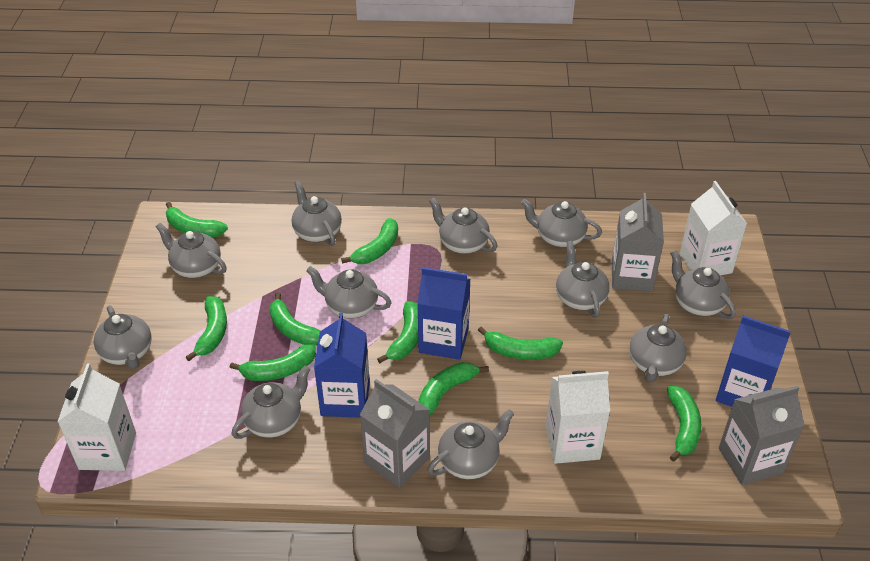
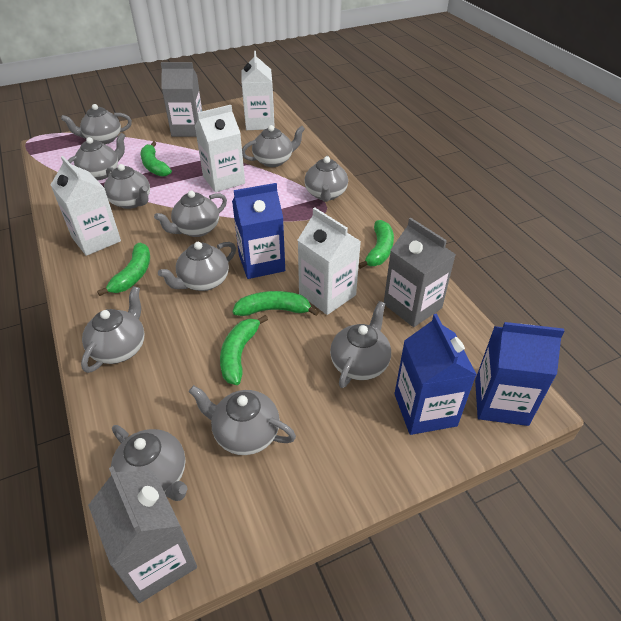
green banana: 9 -> 5
white carton: 3 -> 4

